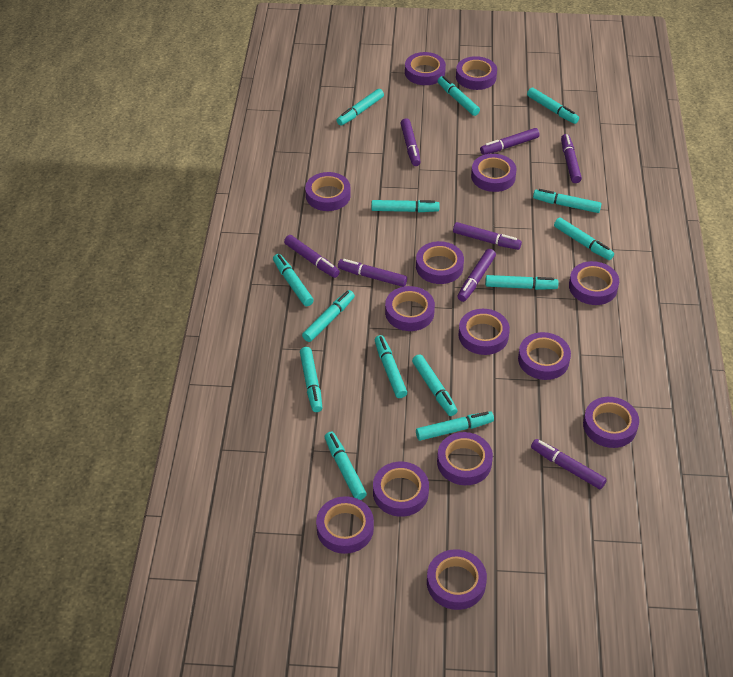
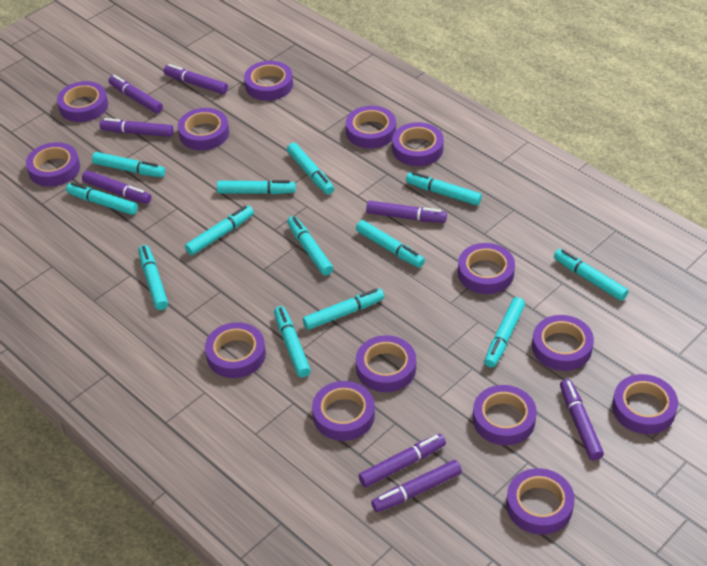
turquoise marker: 14 -> 13

